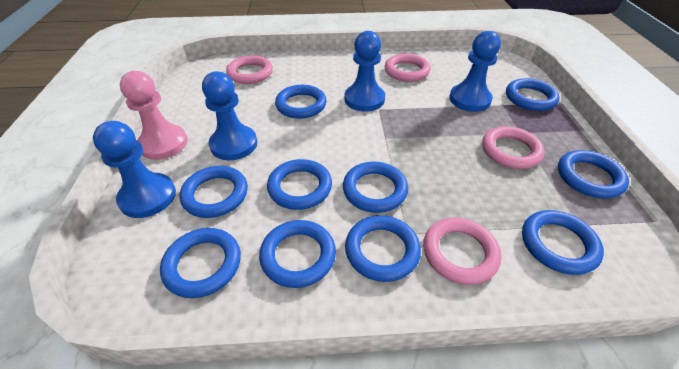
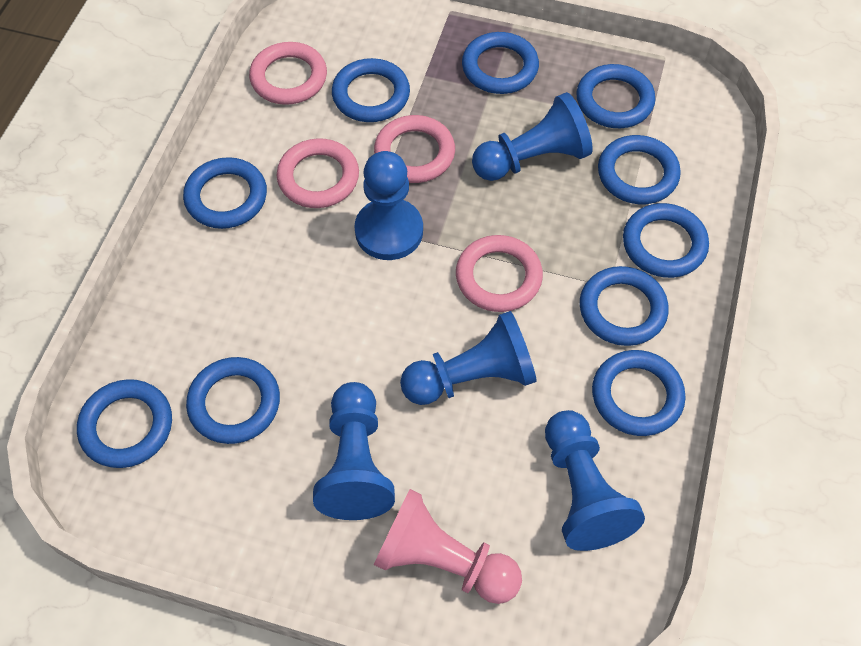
blue pawn: 4 -> 5

